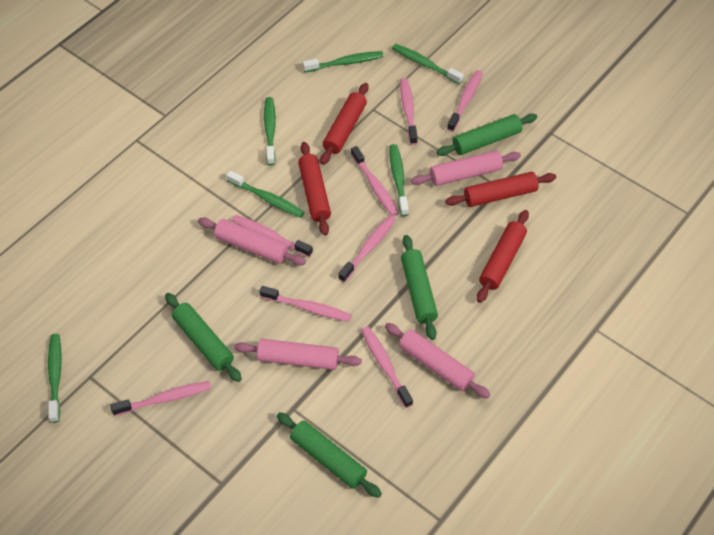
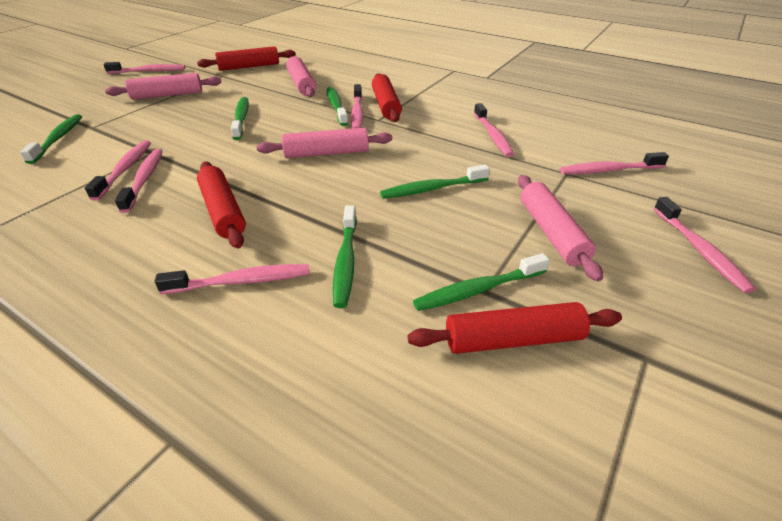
green rolling pin: 4 -> 0

